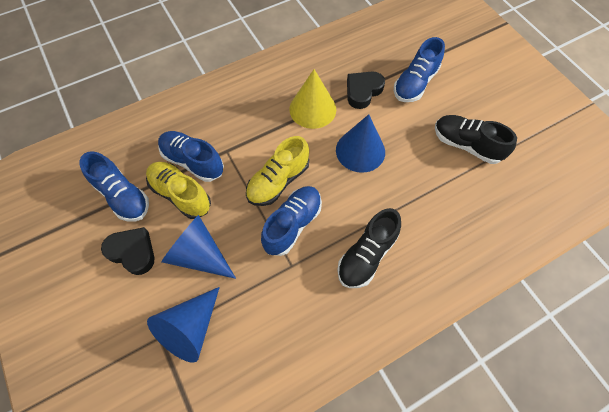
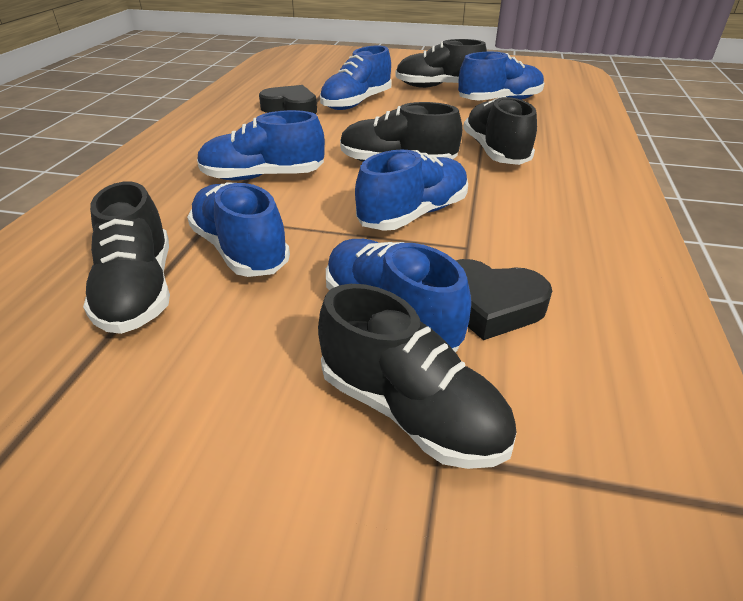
black shoe: 2 -> 5
blue cone: 3 -> 0
blue shoe: 4 -> 6
yellow cone: 1 -> 0
yellow shoe: 2 -> 0

